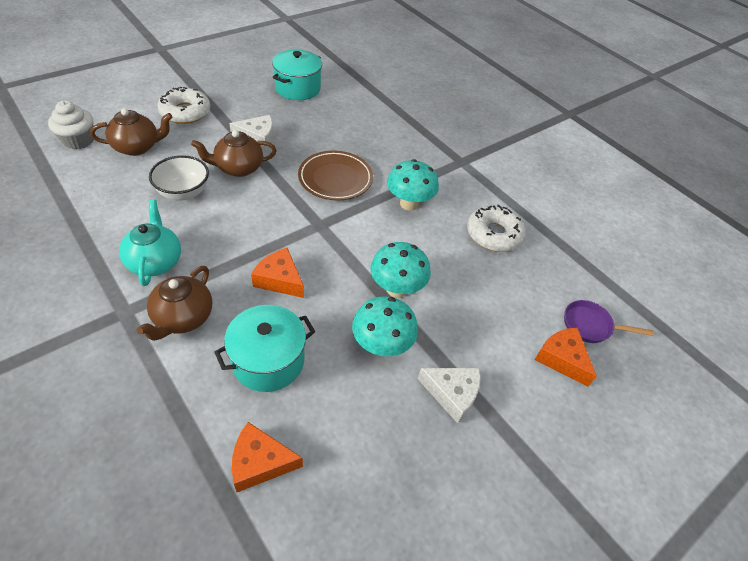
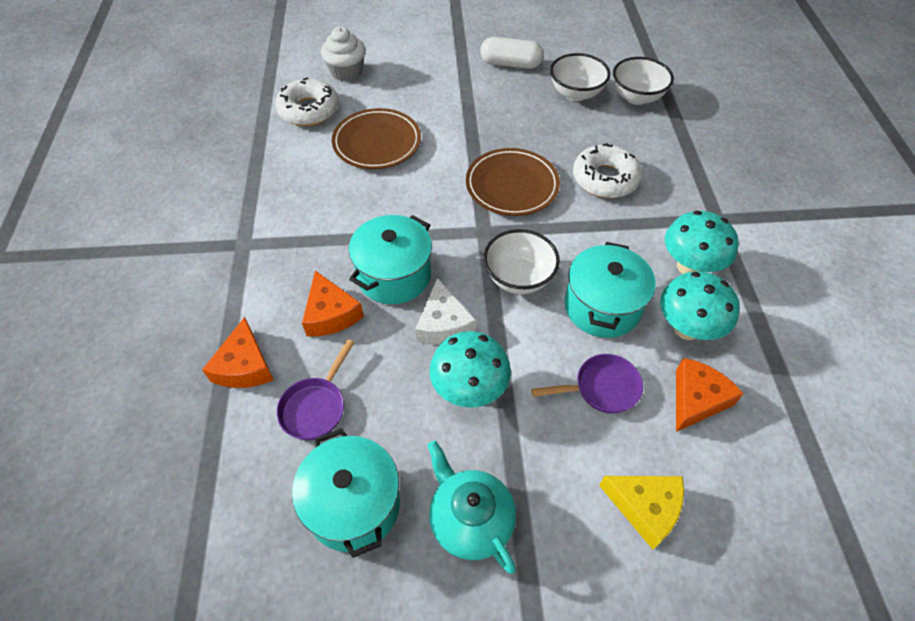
brown plate: 1 -> 2
brown teapot: 3 -> 0
purple pan: 1 -> 2
turquoise pot: 2 -> 3
white bowl: 1 -> 3
white capsule: 0 -> 1
white cheese: 2 -> 1
yellow cheese: 0 -> 1

